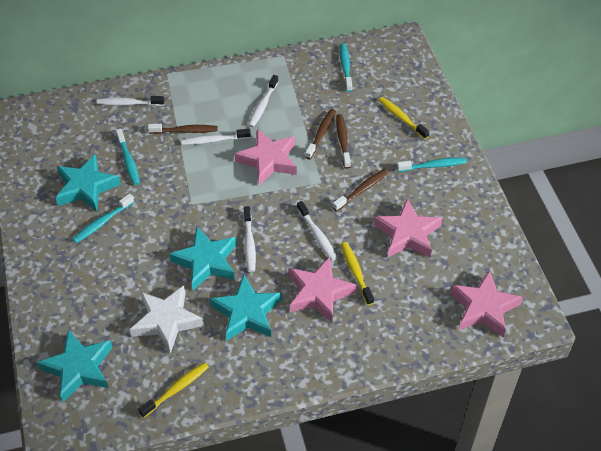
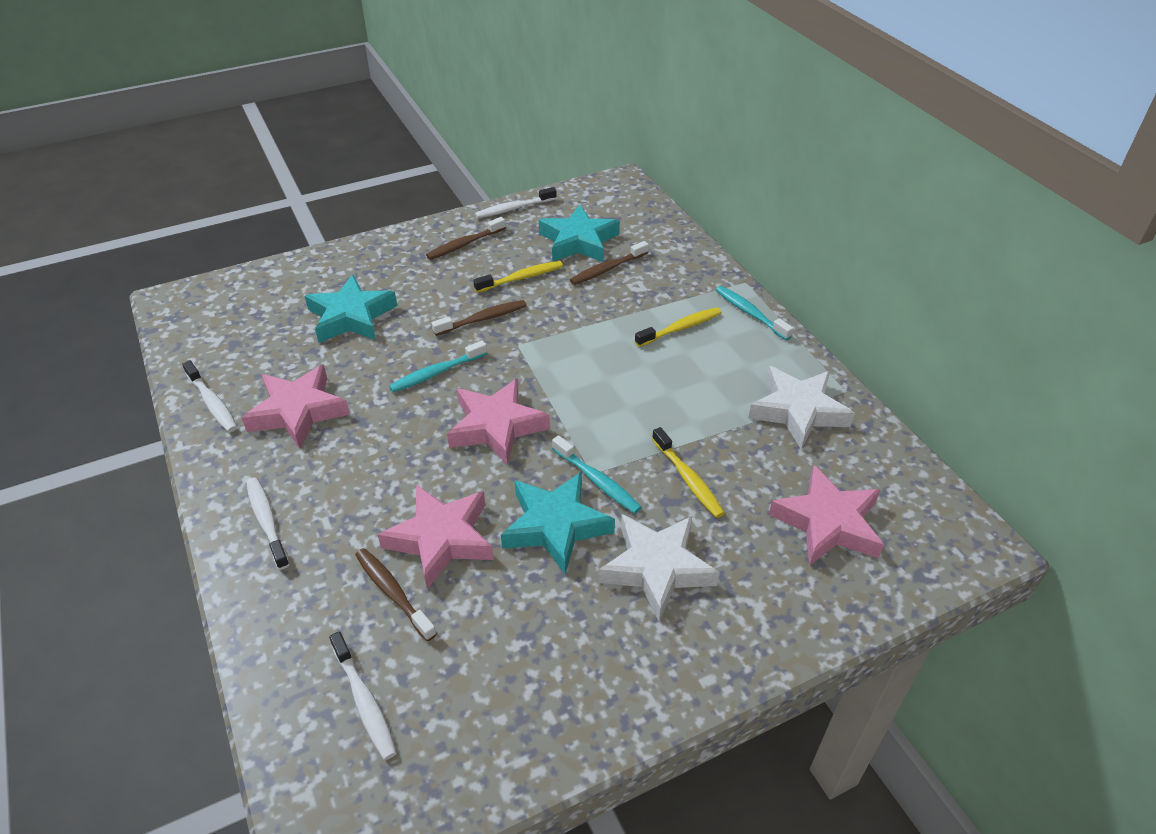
turquoise star: 4 -> 3
turquoise toothbrush: 4 -> 3
white star: 1 -> 2
white toothbrush: 5 -> 4

